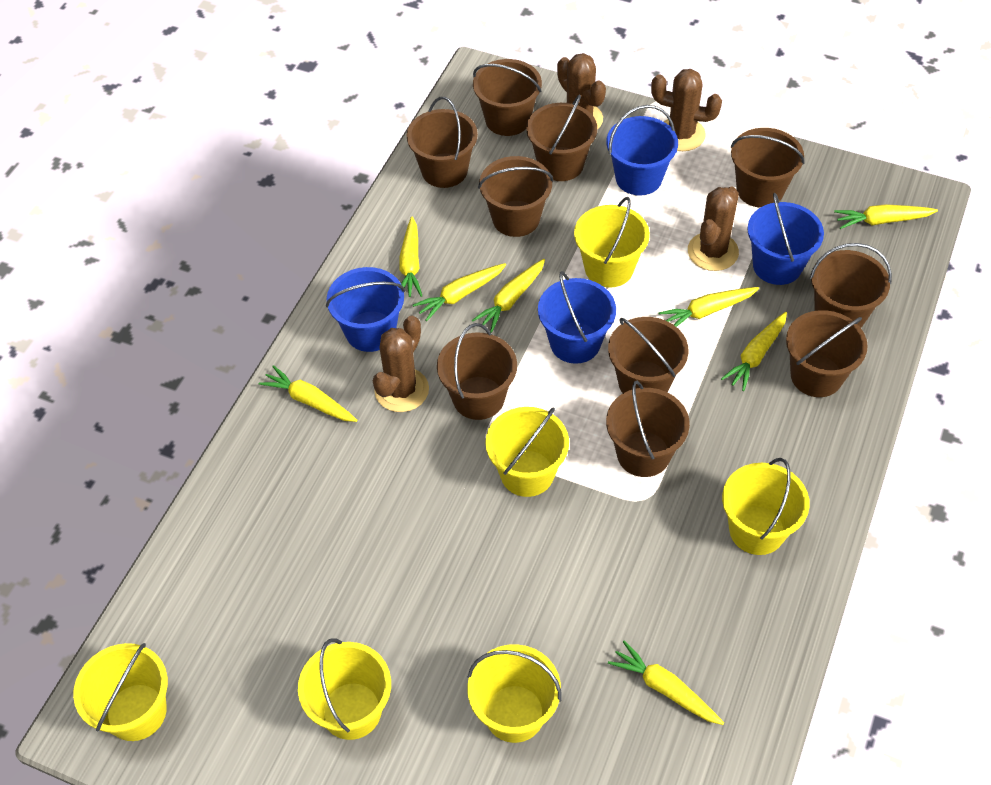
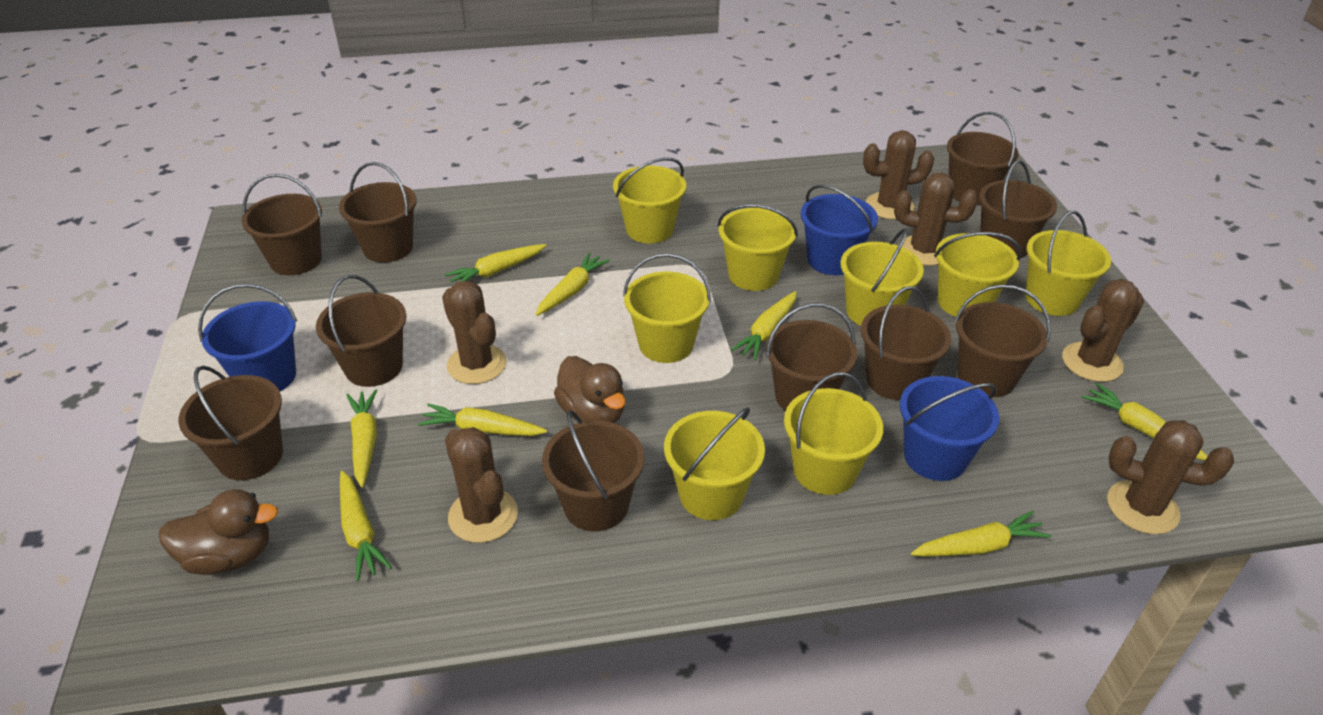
blue bucket: 4 -> 3
brown cactus: 4 -> 6
brown duck: 0 -> 2
yellow bucket: 6 -> 8

